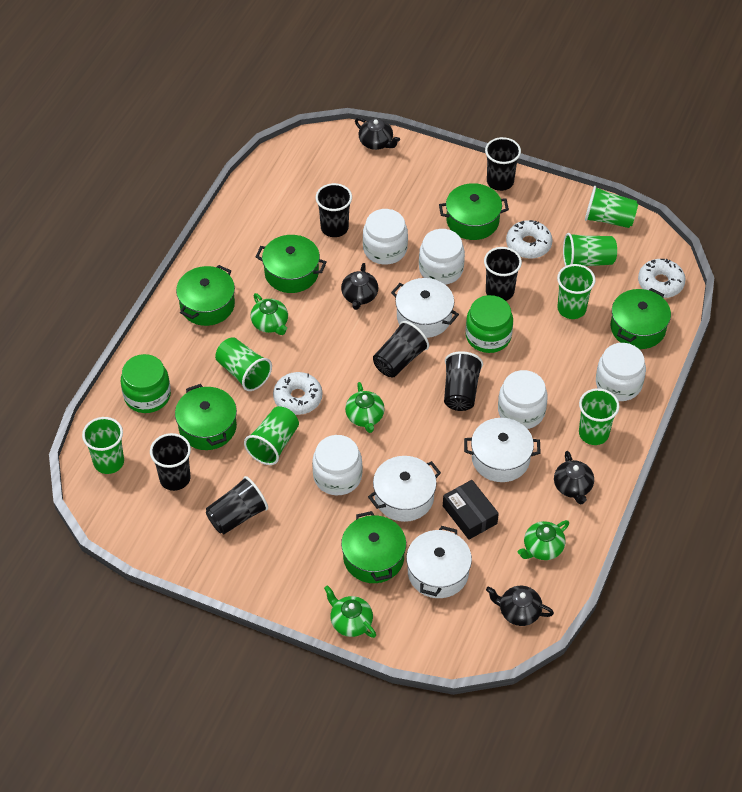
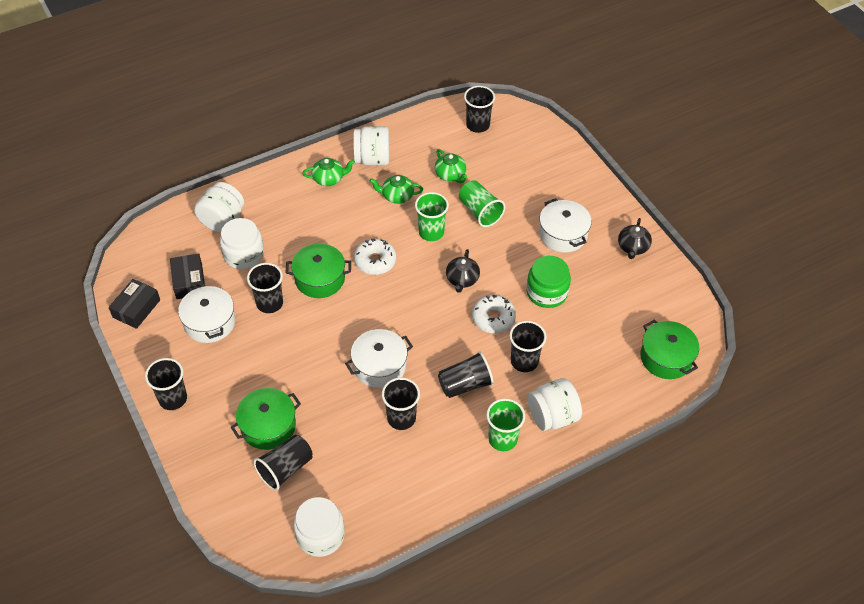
black box: 1 -> 2
black teapot: 4 -> 2
green cup: 7 -> 3
green jar: 2 -> 1
green pot: 6 -> 3
green teapot: 4 -> 3
white donut: 3 -> 2
white pot: 4 -> 3

